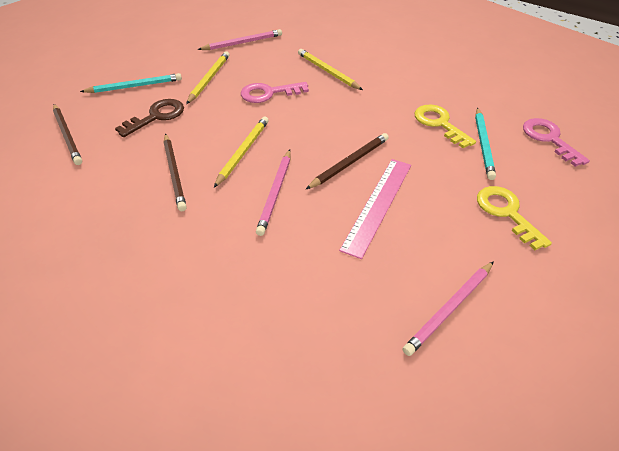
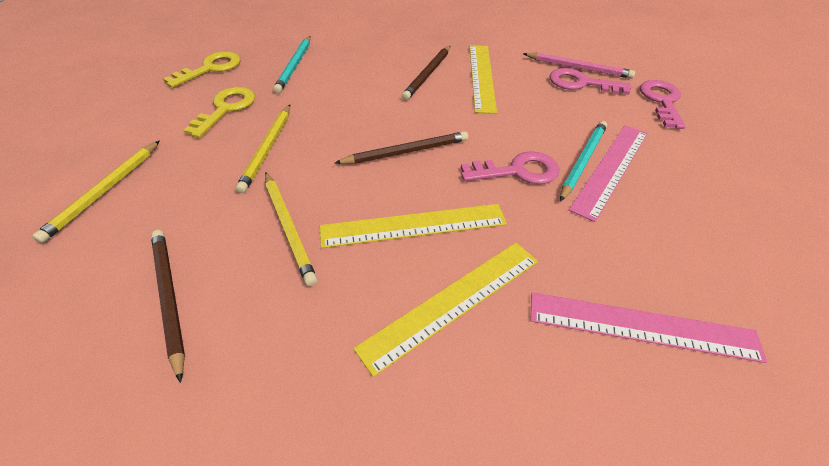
brown key: 1 -> 0
pink key: 2 -> 3
pink pencil: 3 -> 1
pink ruler: 1 -> 2
yellow ruler: 0 -> 3

